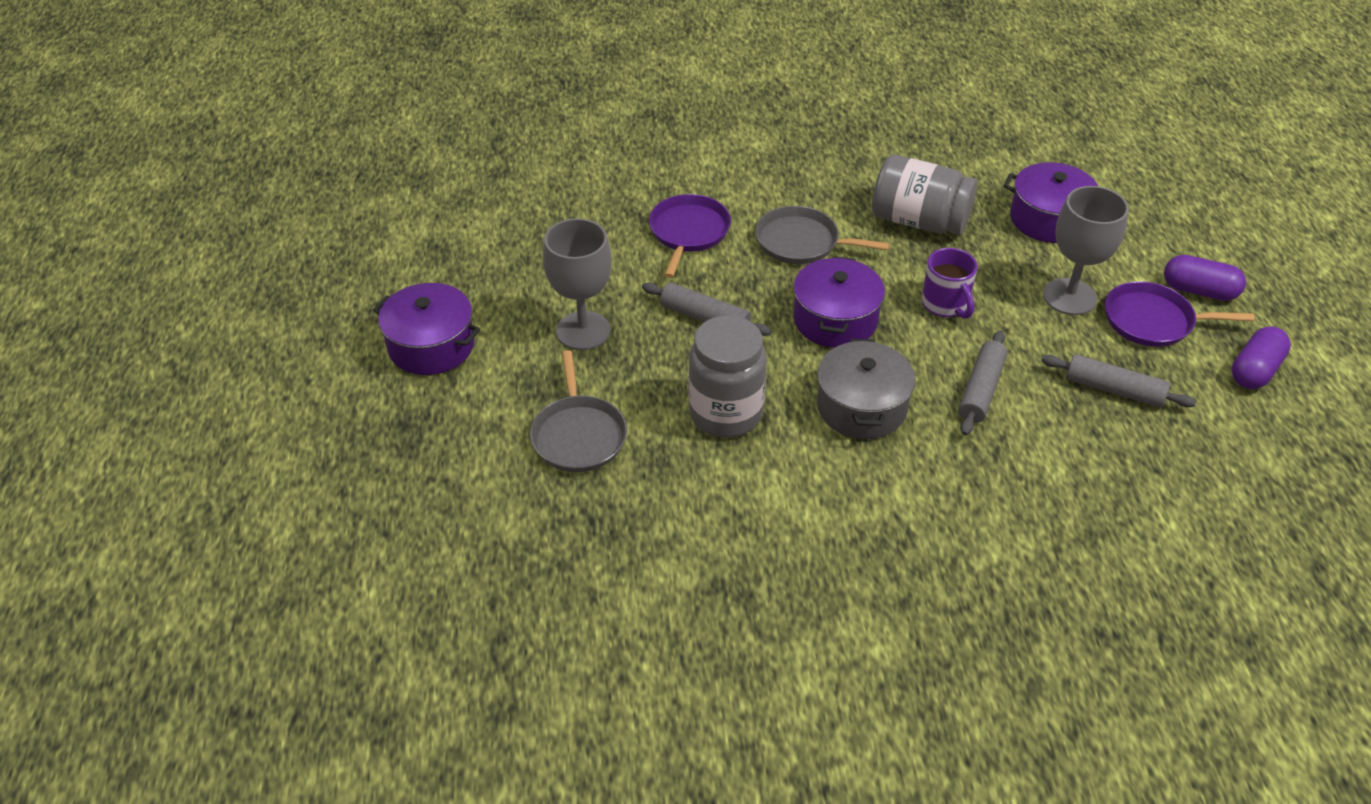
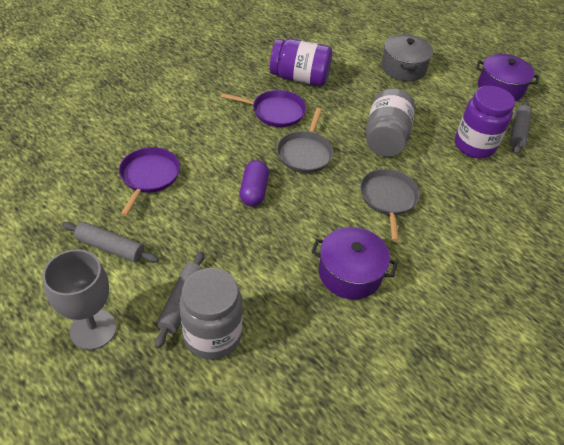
grey goblet: 2 -> 1
purple capsule: 2 -> 1
purple jar: 0 -> 2
purple mug: 1 -> 0
purple pot: 3 -> 2

